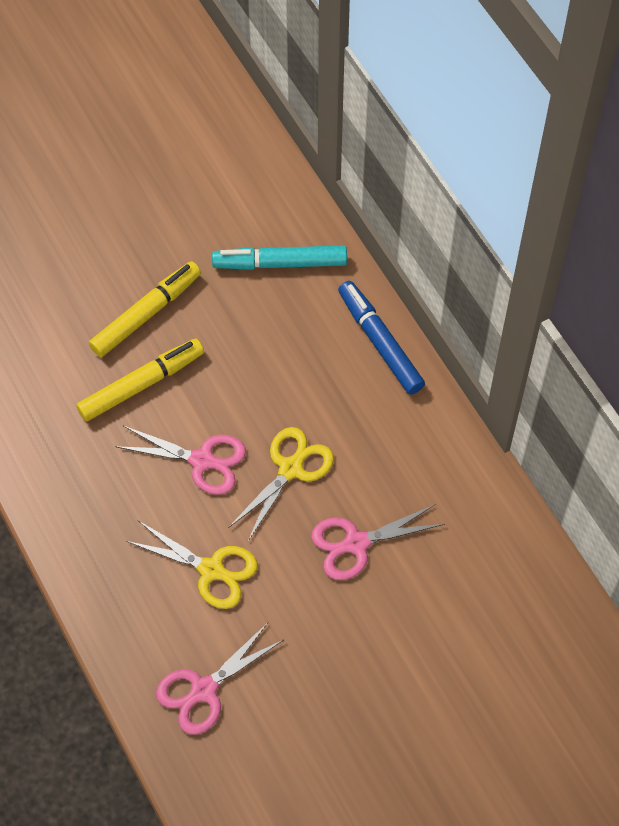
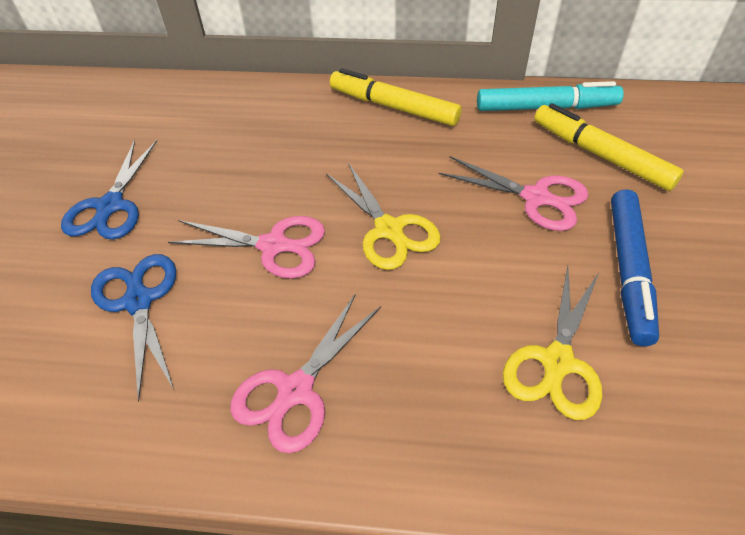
blue scissors: 0 -> 2

